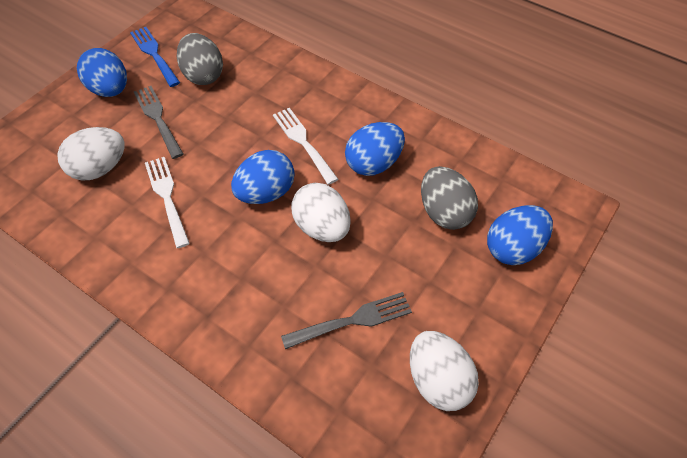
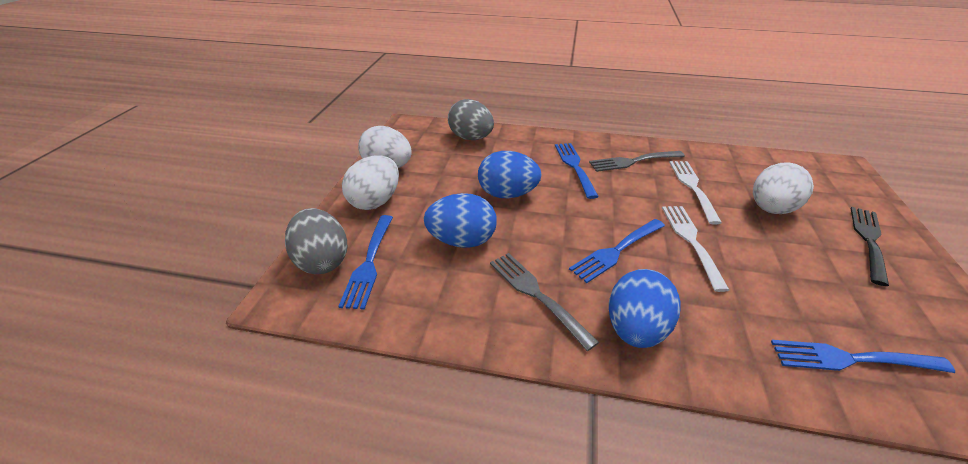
black fork: 0 -> 1
blue egg: 4 -> 3
blue fork: 1 -> 4

